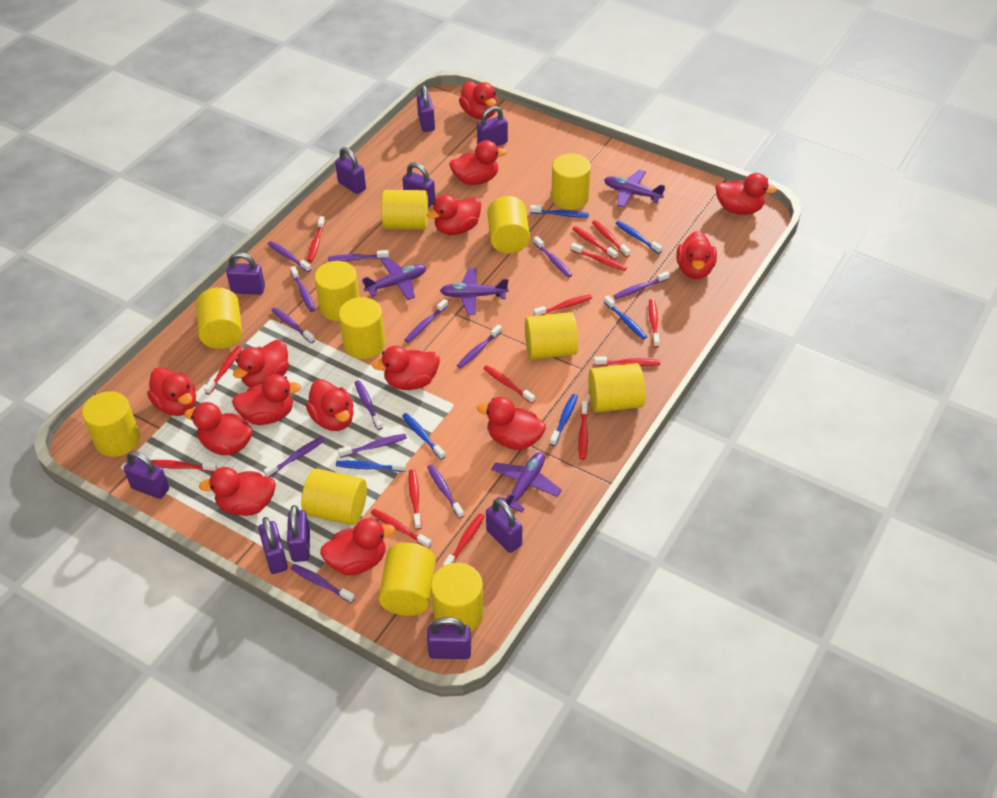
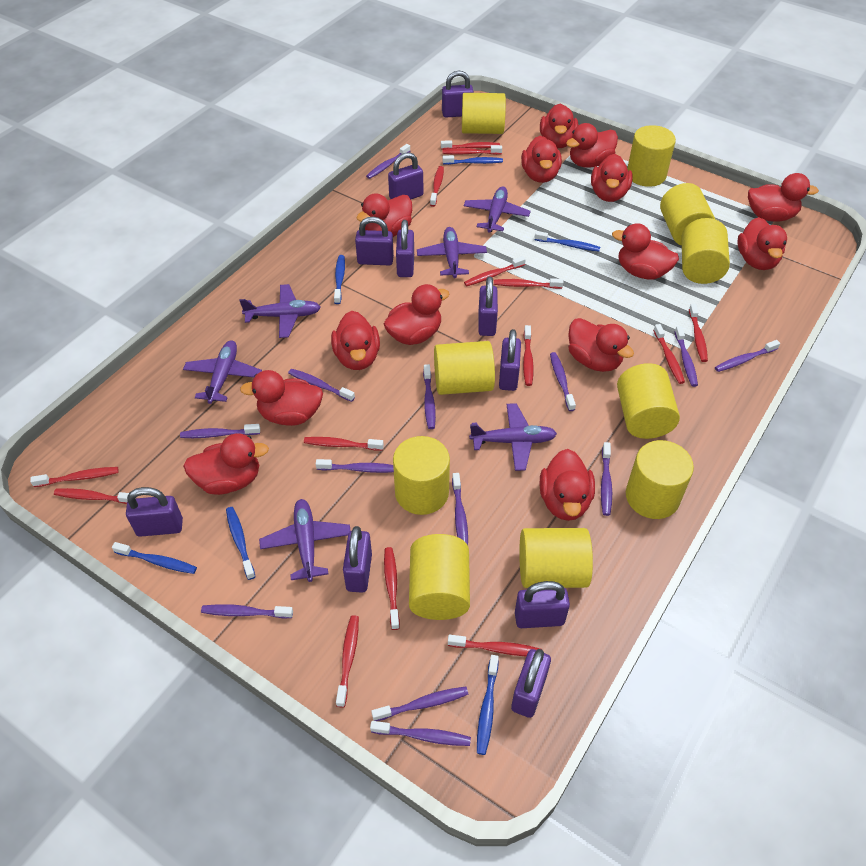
purple plane: 4 -> 6
yellow cylinder: 12 -> 10

